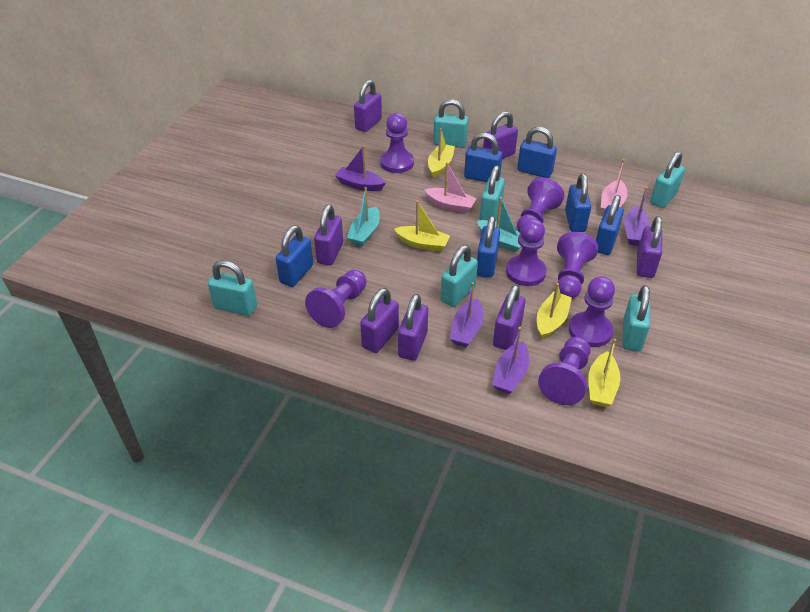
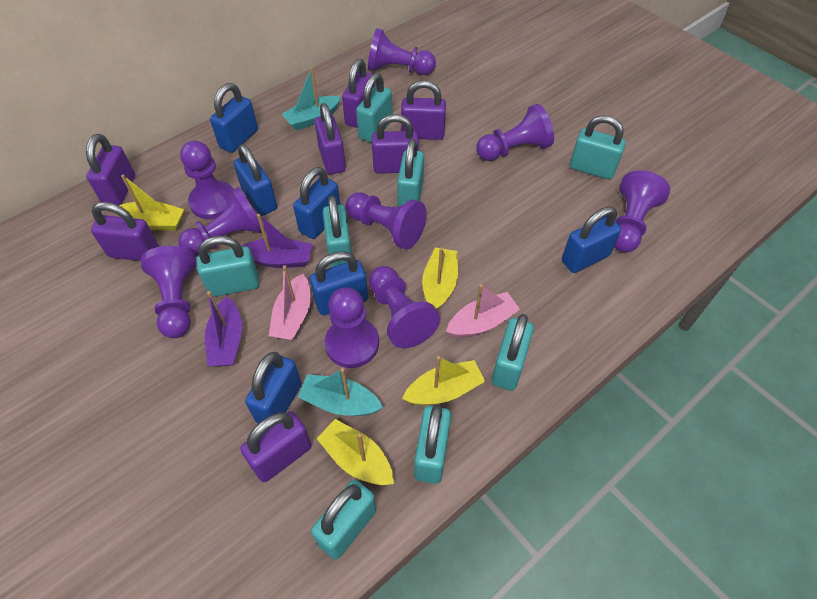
purple boat: 4 -> 2
purple pawn: 7 -> 9
turquoise padlock: 6 -> 8

